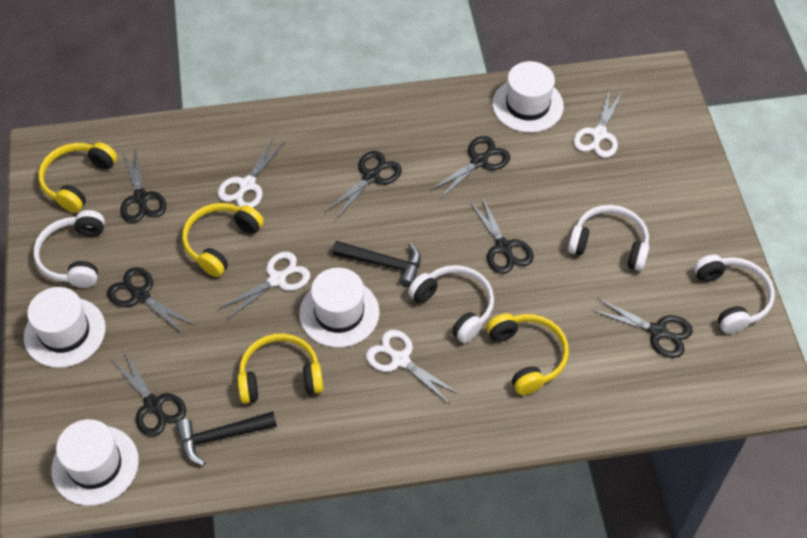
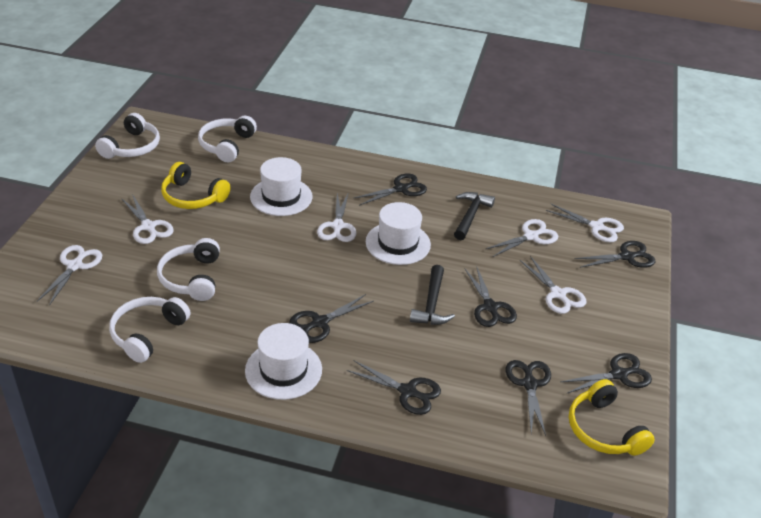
white hat: 4 -> 3
white scissors: 4 -> 6
yellow headphones: 4 -> 2

